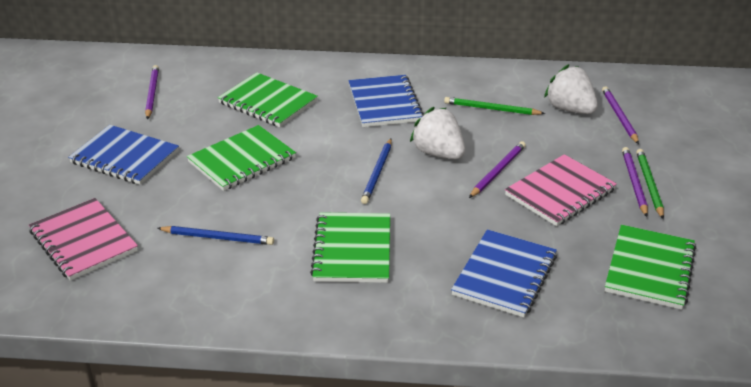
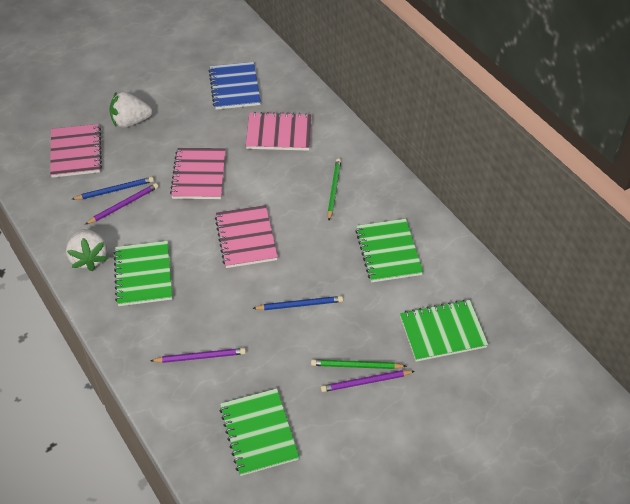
blue notebook: 3 -> 1
pink notebook: 2 -> 4
purple pencil: 4 -> 3

